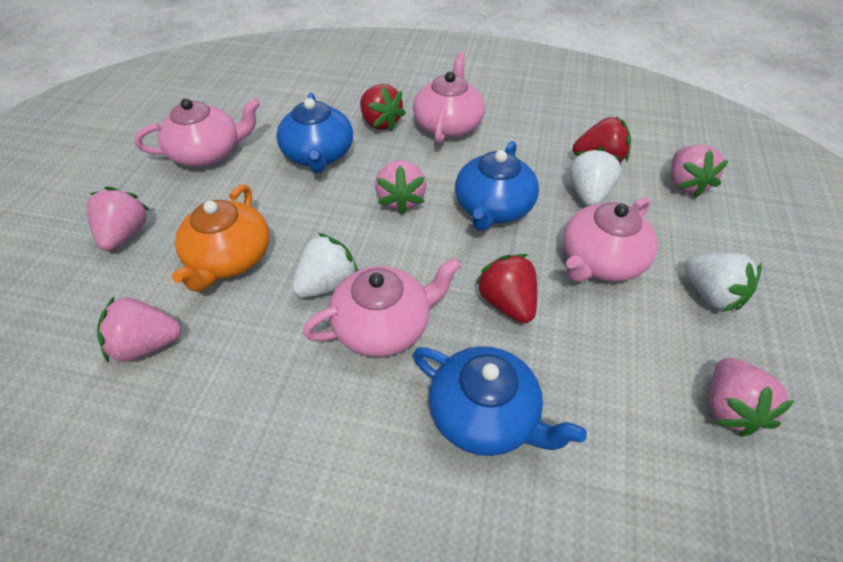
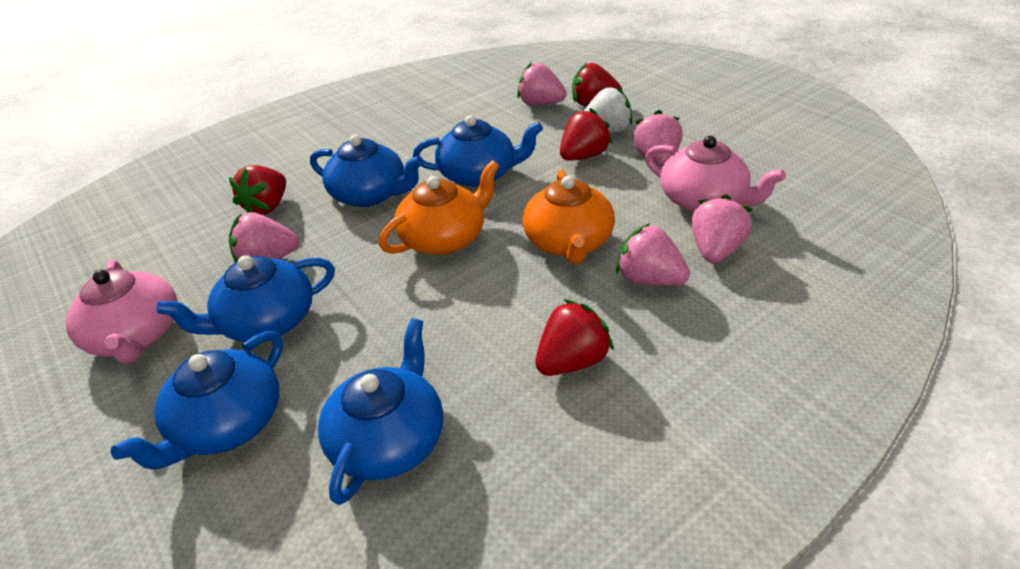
blue teapot: 3 -> 5
orange teapot: 1 -> 2
pink teapot: 4 -> 2
red strawberry: 3 -> 4
white strawberry: 3 -> 1

